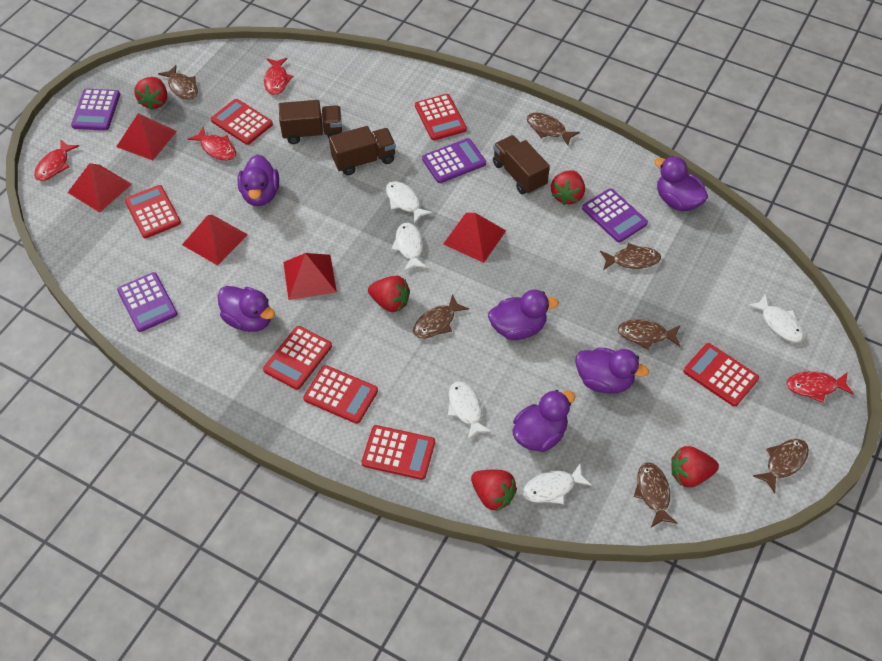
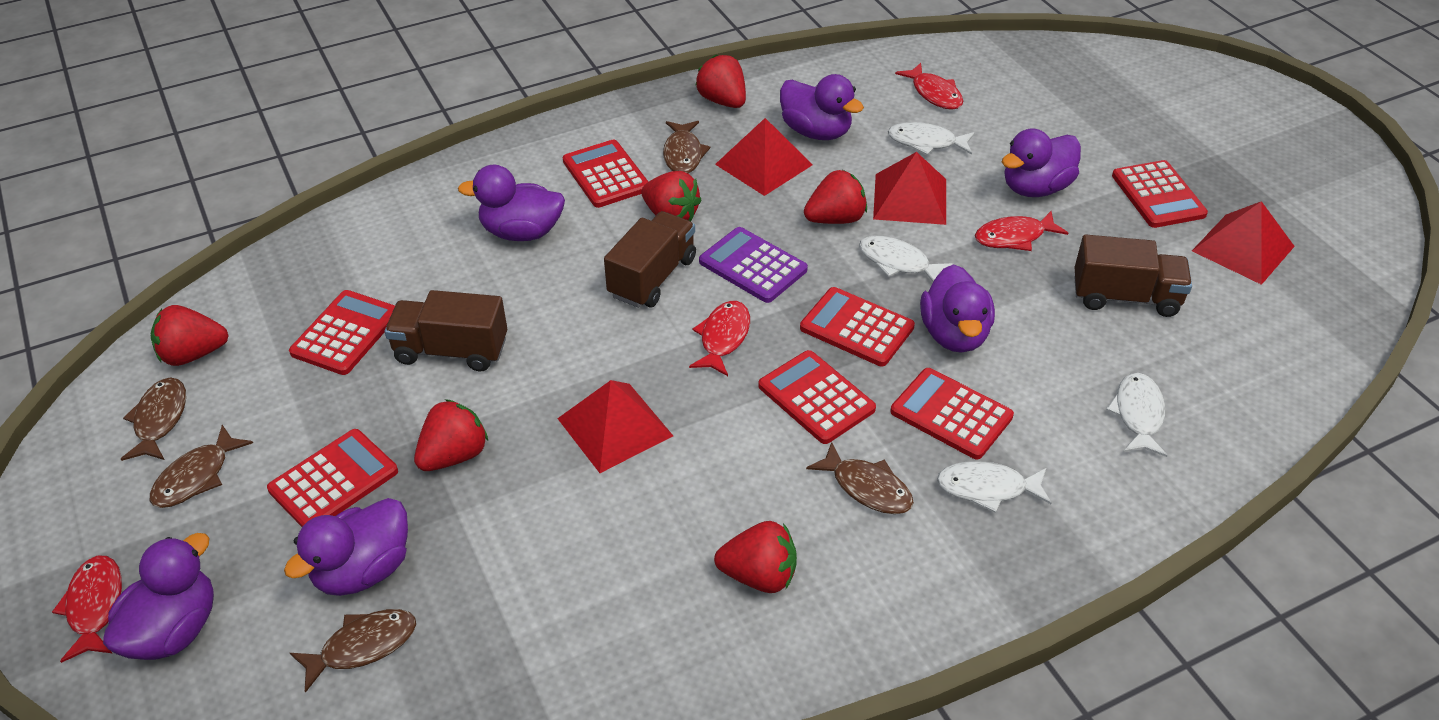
brown fish: 7 -> 5
purple calculator: 4 -> 1
red pyramid: 5 -> 4
red strawberry: 5 -> 6
white fish: 5 -> 4

